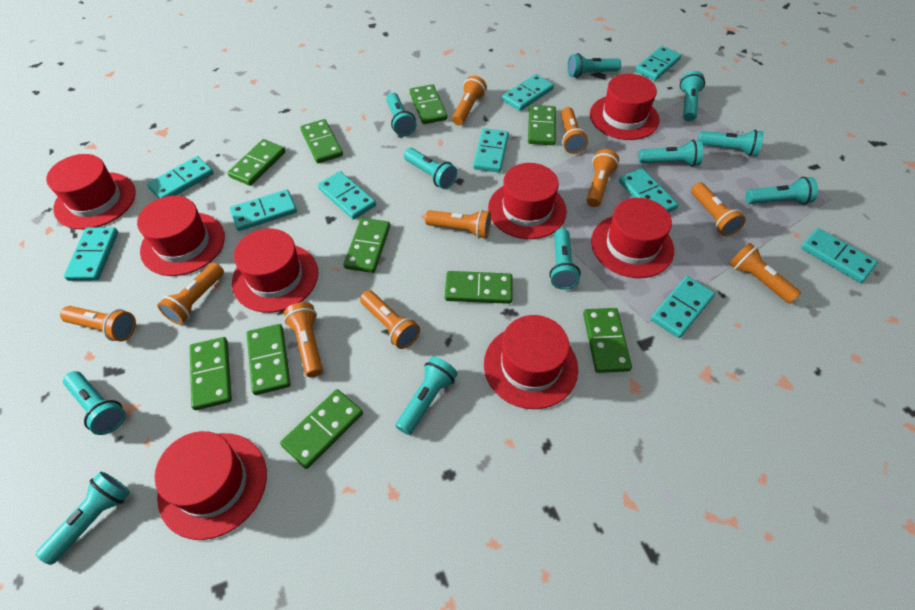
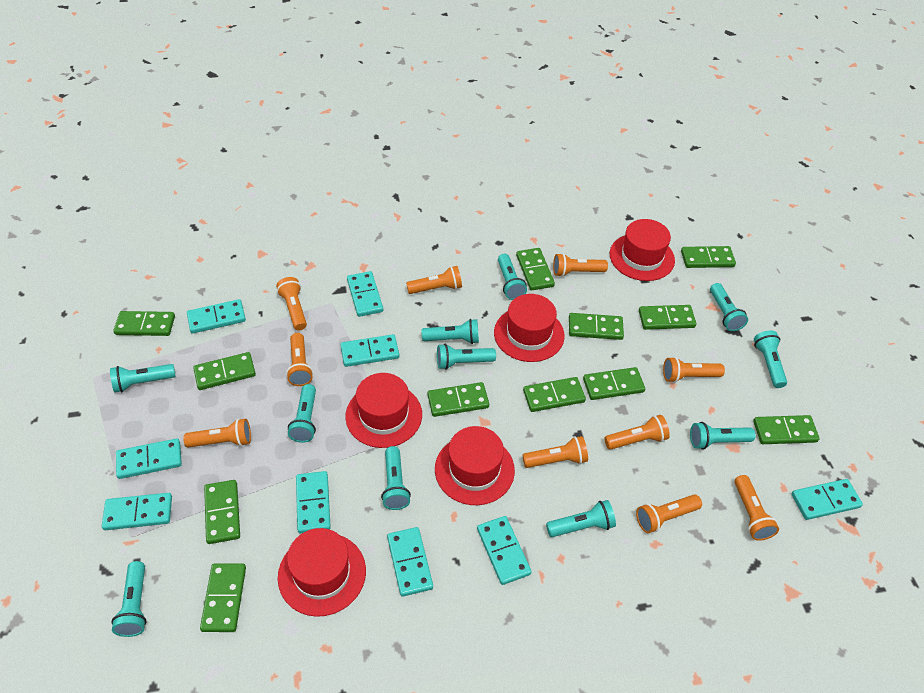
green domino: 10 -> 12
red hat: 8 -> 5
turquoise domino: 10 -> 9

